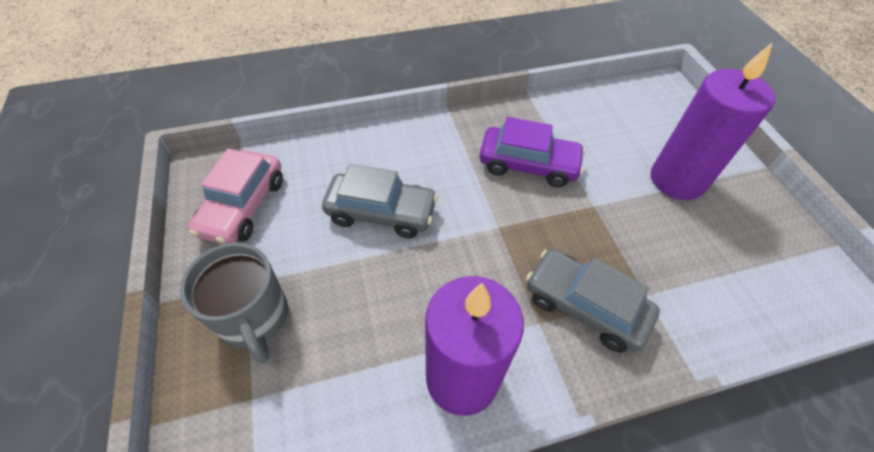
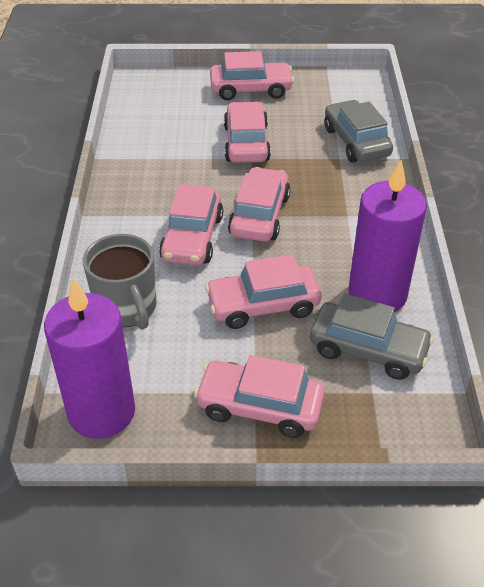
pink car: 1 -> 6
purple car: 1 -> 0

